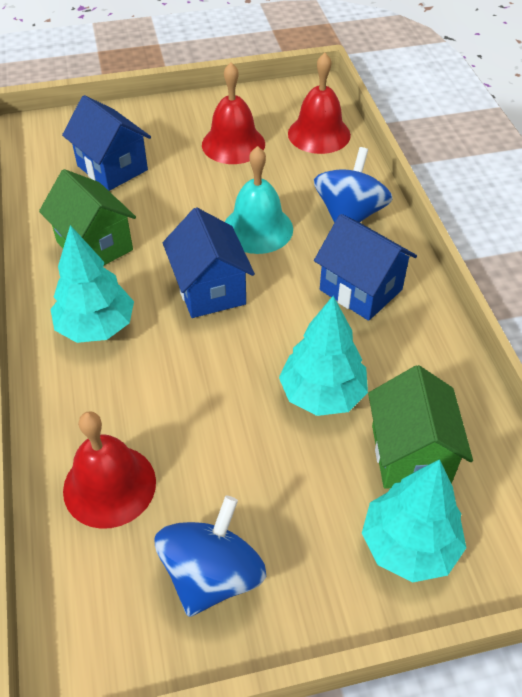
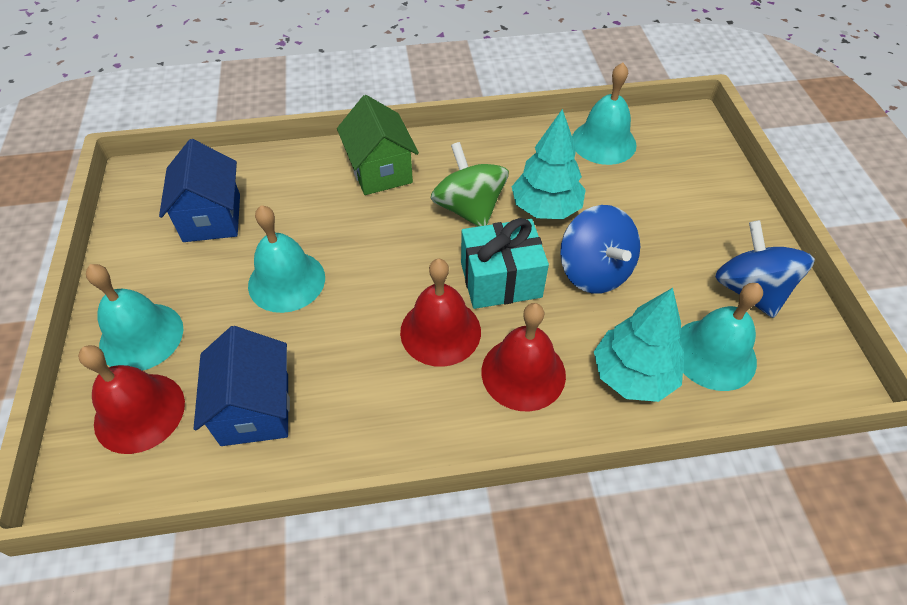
blue house: 3 -> 2
green house: 2 -> 1
green spinning top: 0 -> 1
turquoise bell: 1 -> 4
turquoise gift: 0 -> 1
turquoise tree: 3 -> 2

